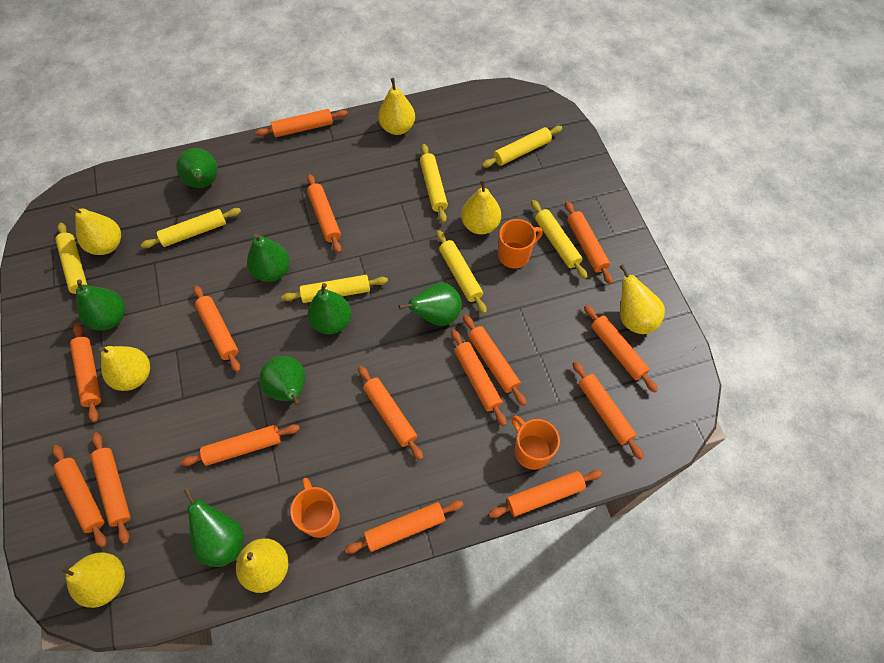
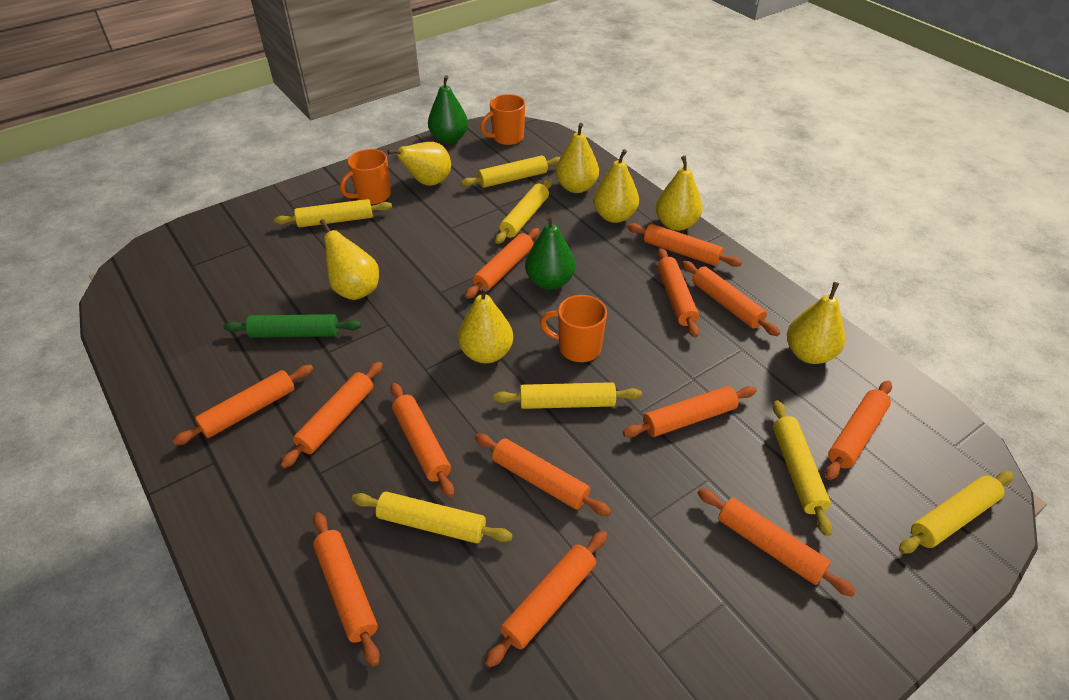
green pear: 7 -> 2
green rolling pin: 0 -> 1
orange rolling pin: 15 -> 13

